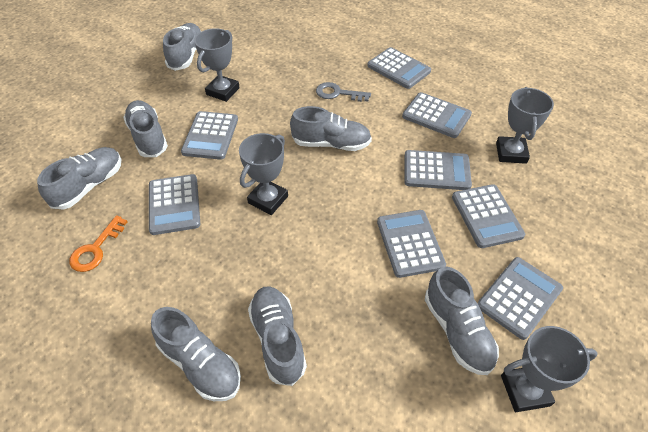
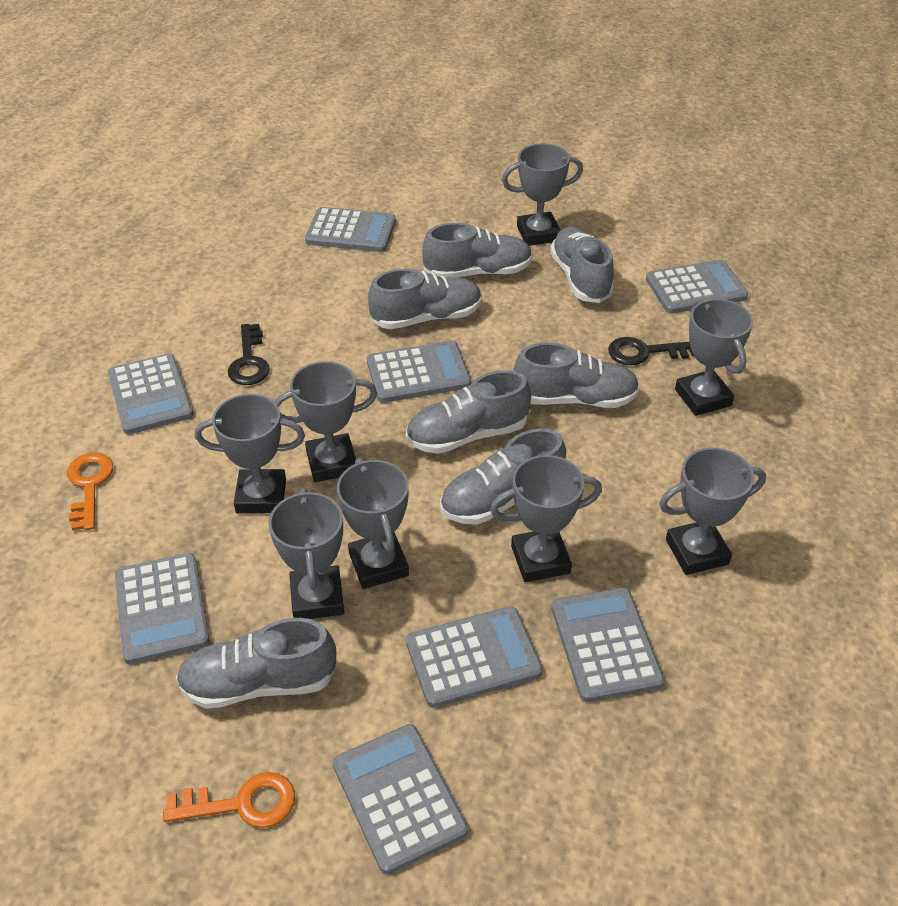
black key: 0 -> 2
grey key: 1 -> 0
grey trophy: 4 -> 8
orange key: 1 -> 2

